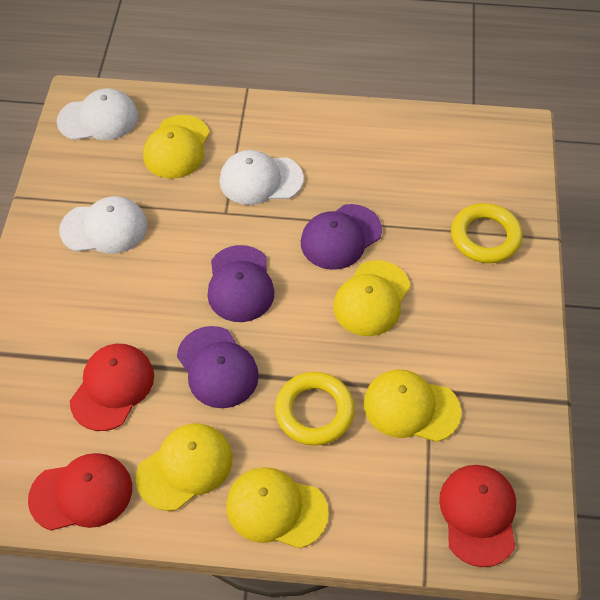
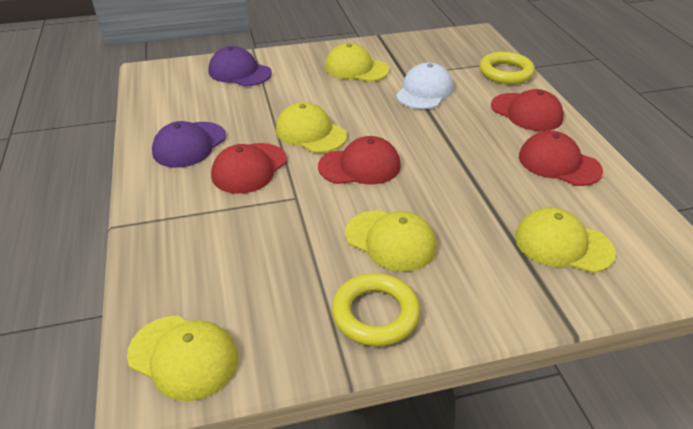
purple cap: 3 -> 2
red cap: 3 -> 4
white cap: 3 -> 1

